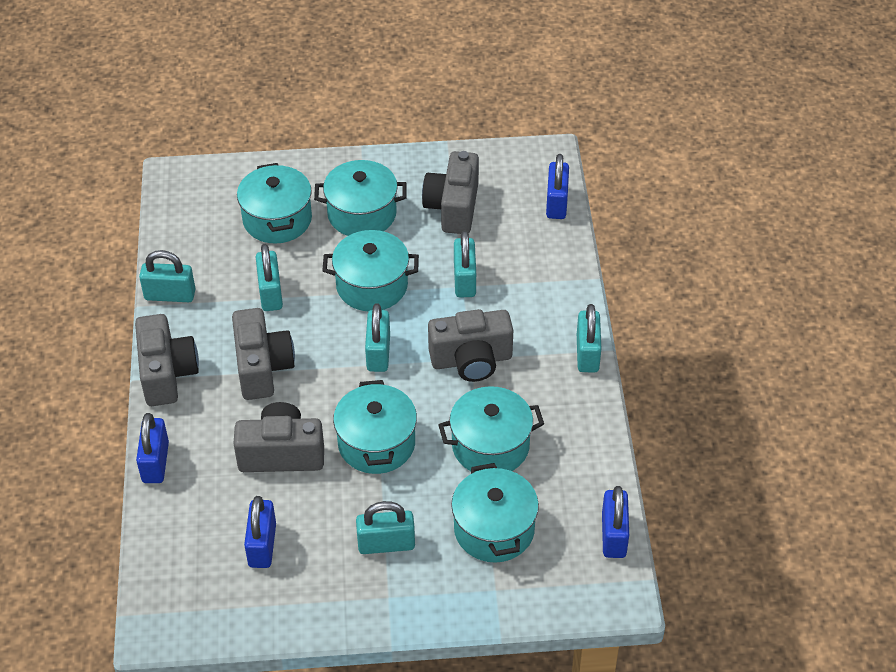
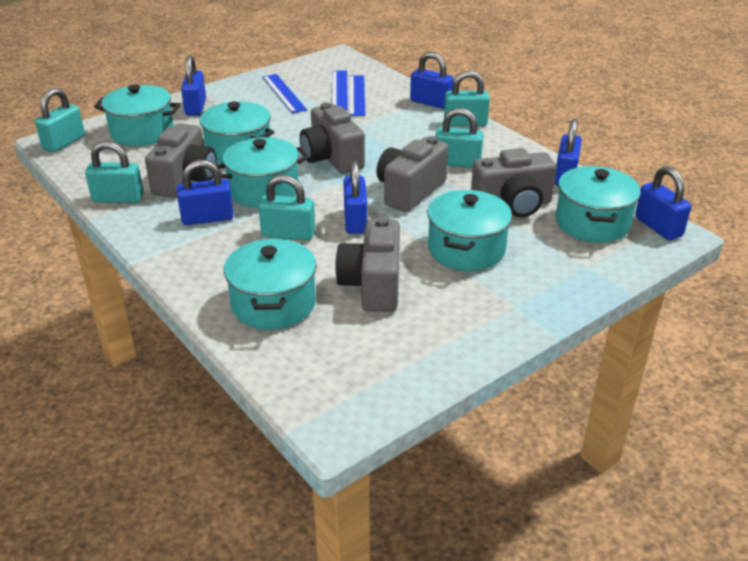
blue padlock: 4 -> 6
blue ruler: 0 -> 3
turquoise padlock: 6 -> 5

